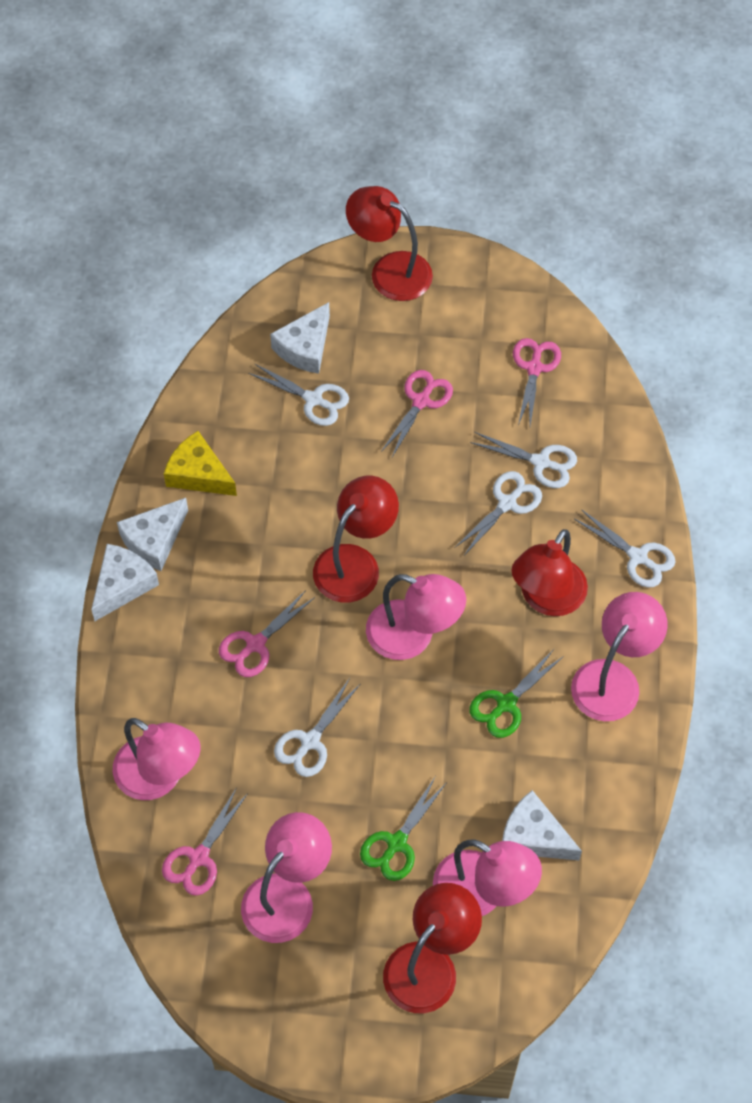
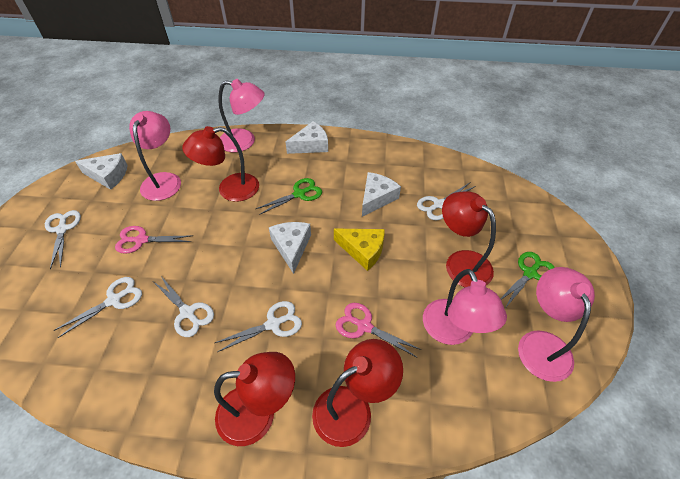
pink lamp: 5 -> 4
pink scissors: 4 -> 2

